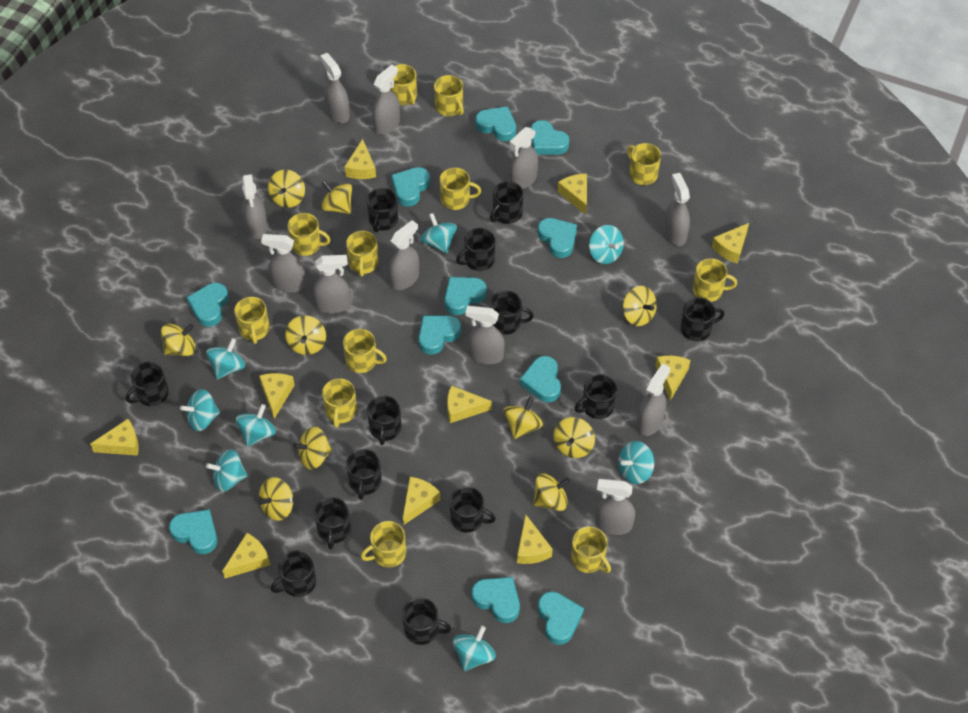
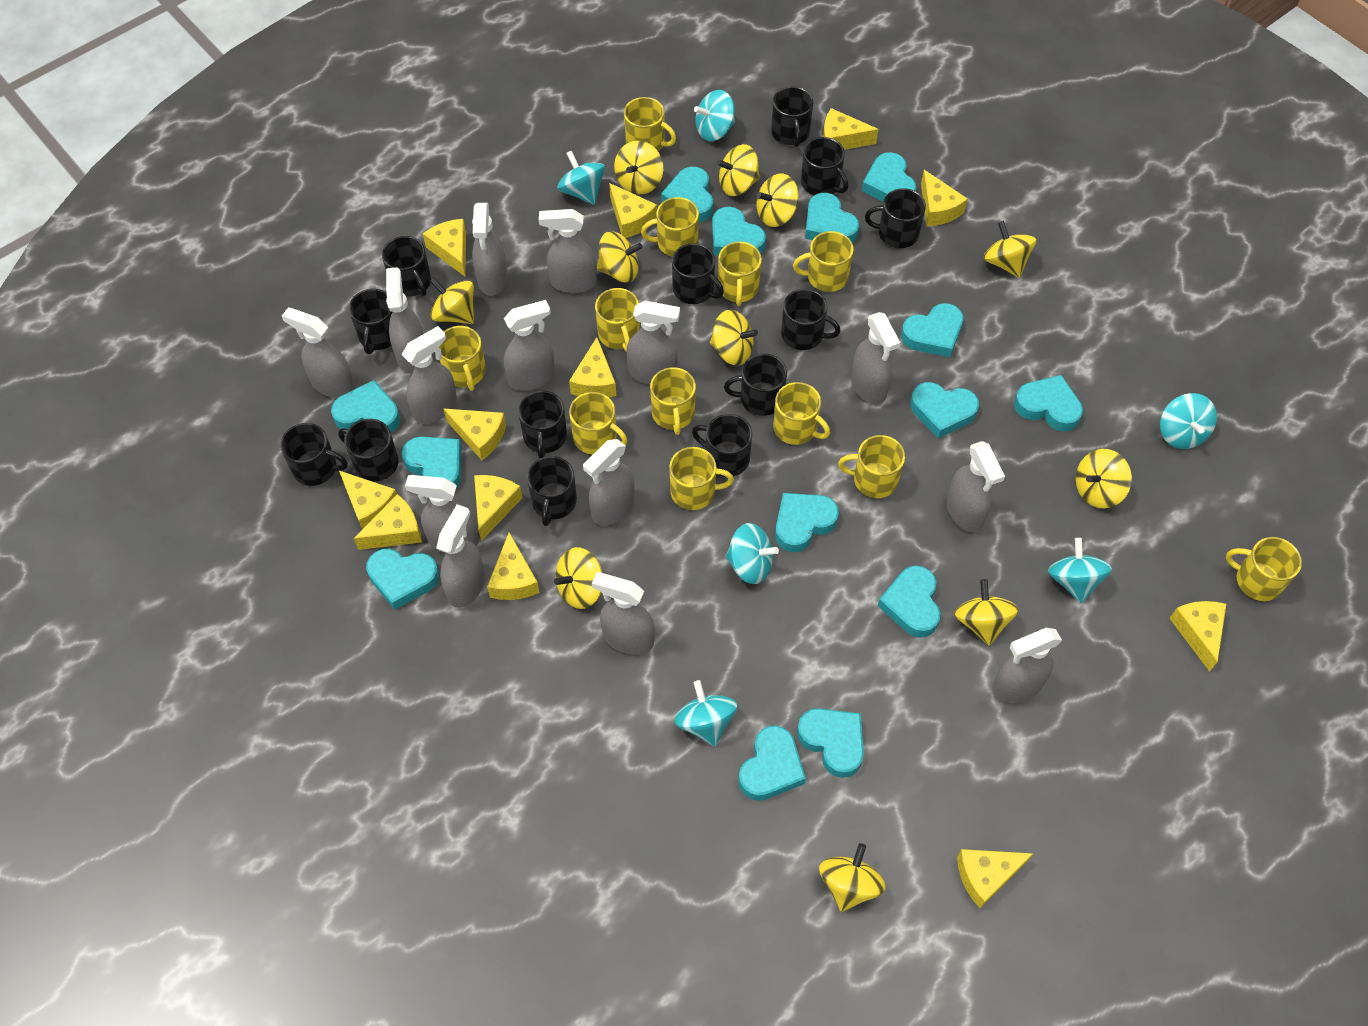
grey spray bottle: 11 -> 14
turquoise heart: 11 -> 14
turquoise spinning top: 8 -> 6
yellow cheese: 10 -> 12
yellow spinning top: 10 -> 11

